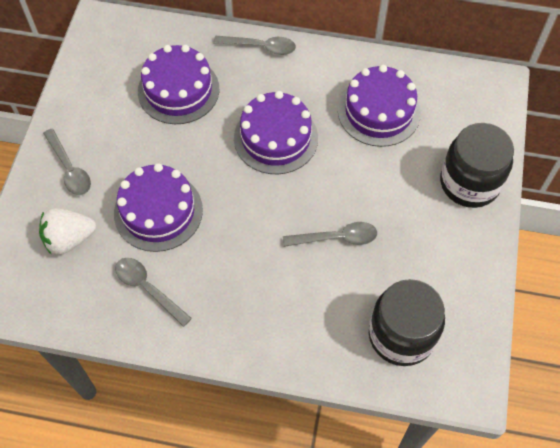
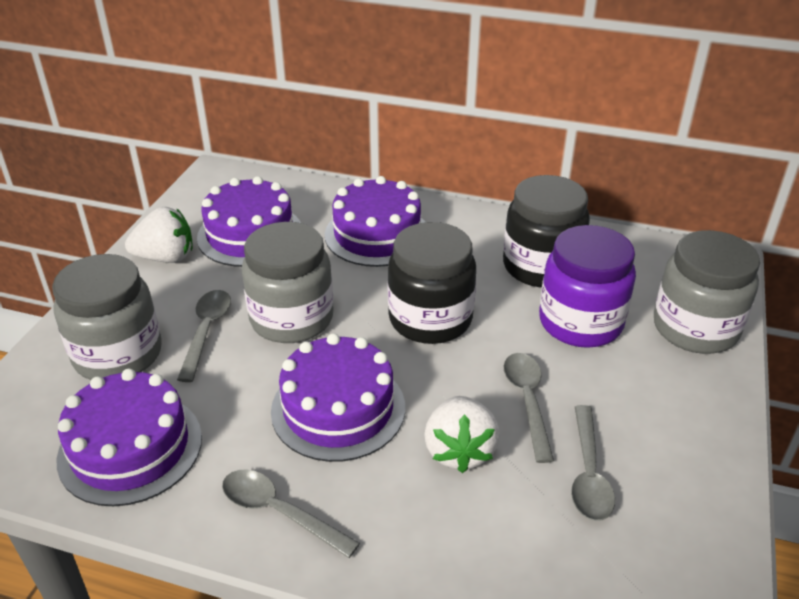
grey jar: 0 -> 3
purple jar: 0 -> 1
white strawberry: 1 -> 2

